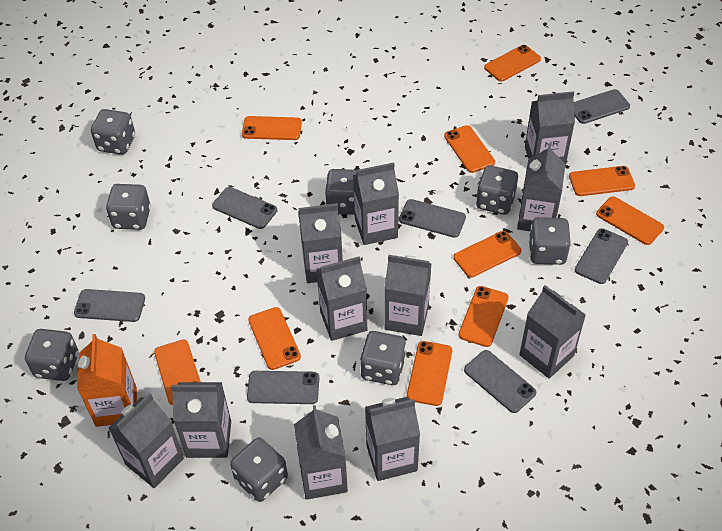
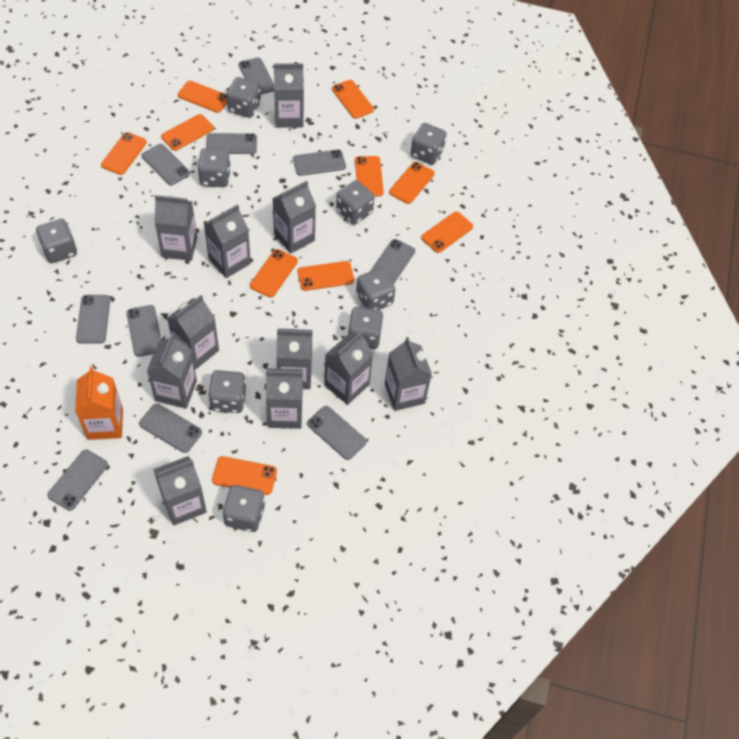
grey dice: 8 -> 9
grey phone: 7 -> 10

